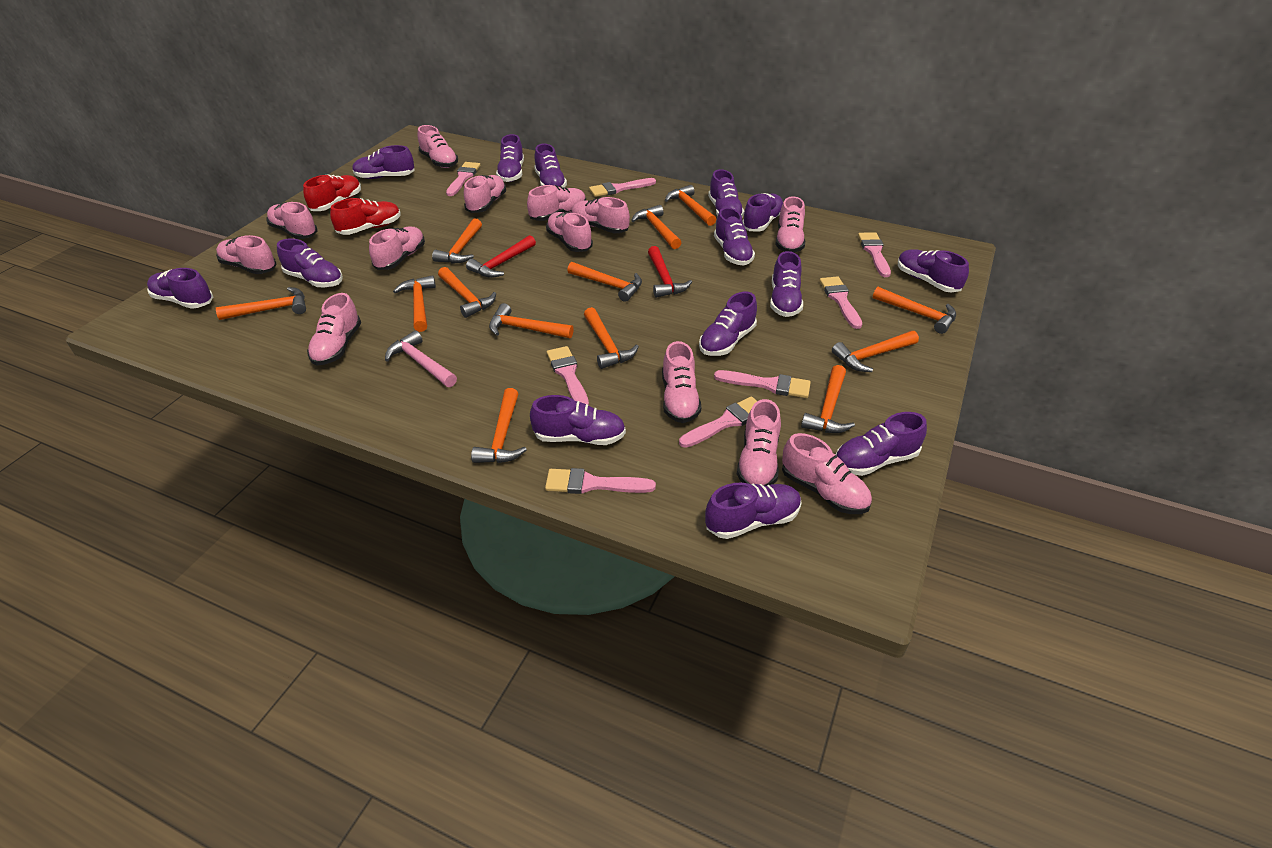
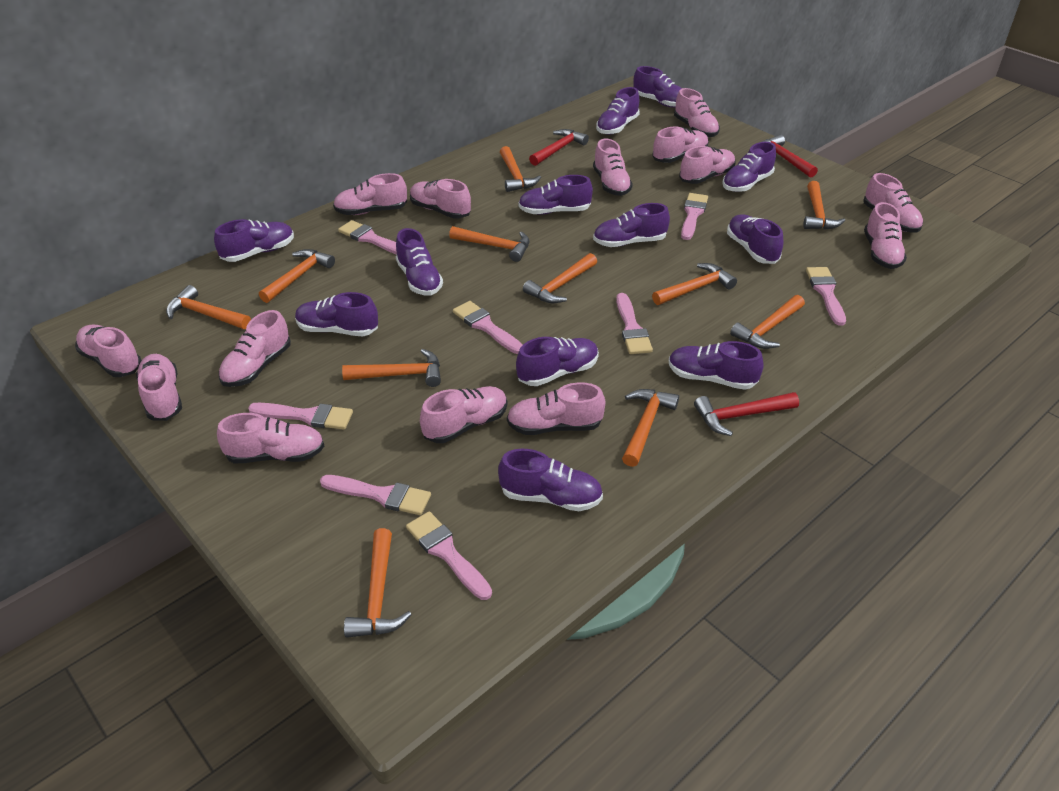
orange hammer: 13 -> 11
pink hammer: 1 -> 0
pink shoe: 13 -> 14
purple shoe: 14 -> 12
red hammer: 2 -> 3
red shoe: 2 -> 0

